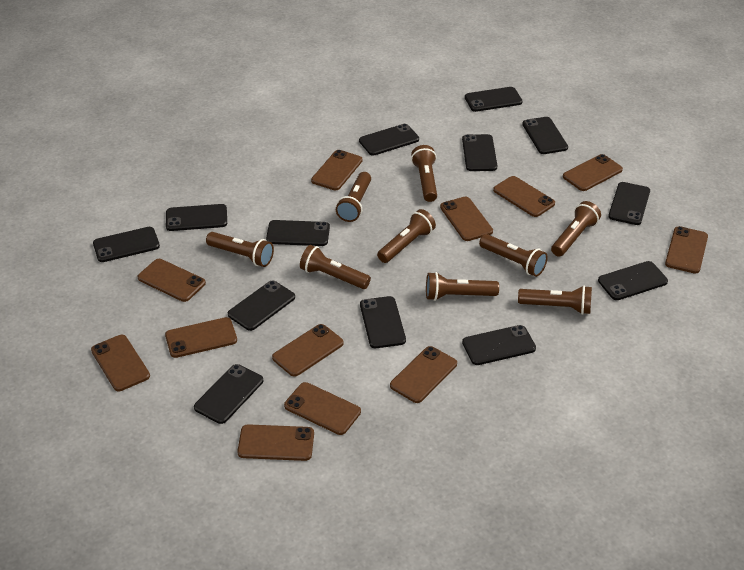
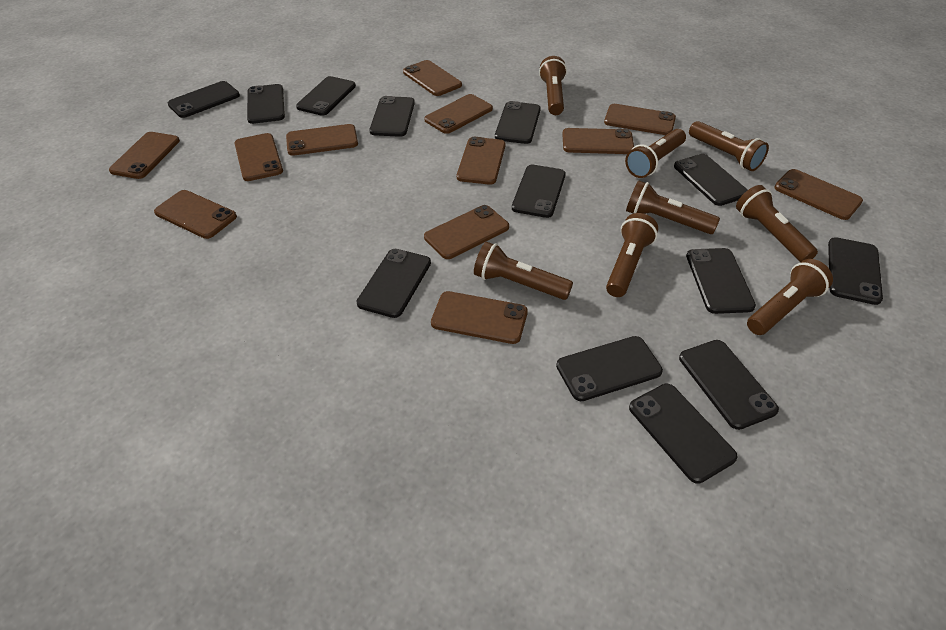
brown flashlight: 9 -> 8

